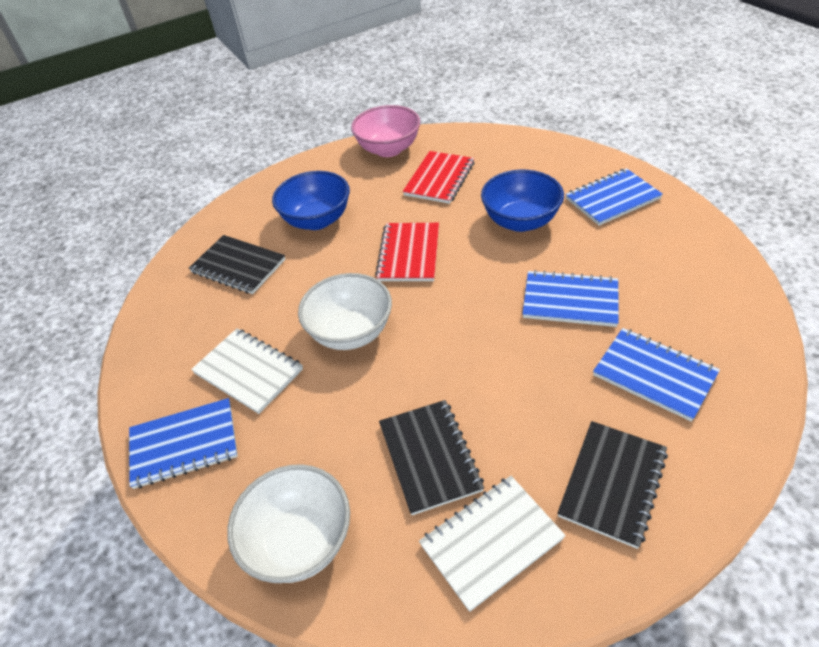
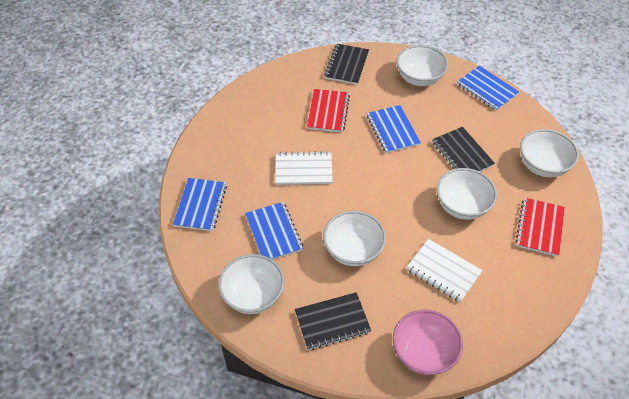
blue bowl: 2 -> 0
white bowl: 2 -> 5

